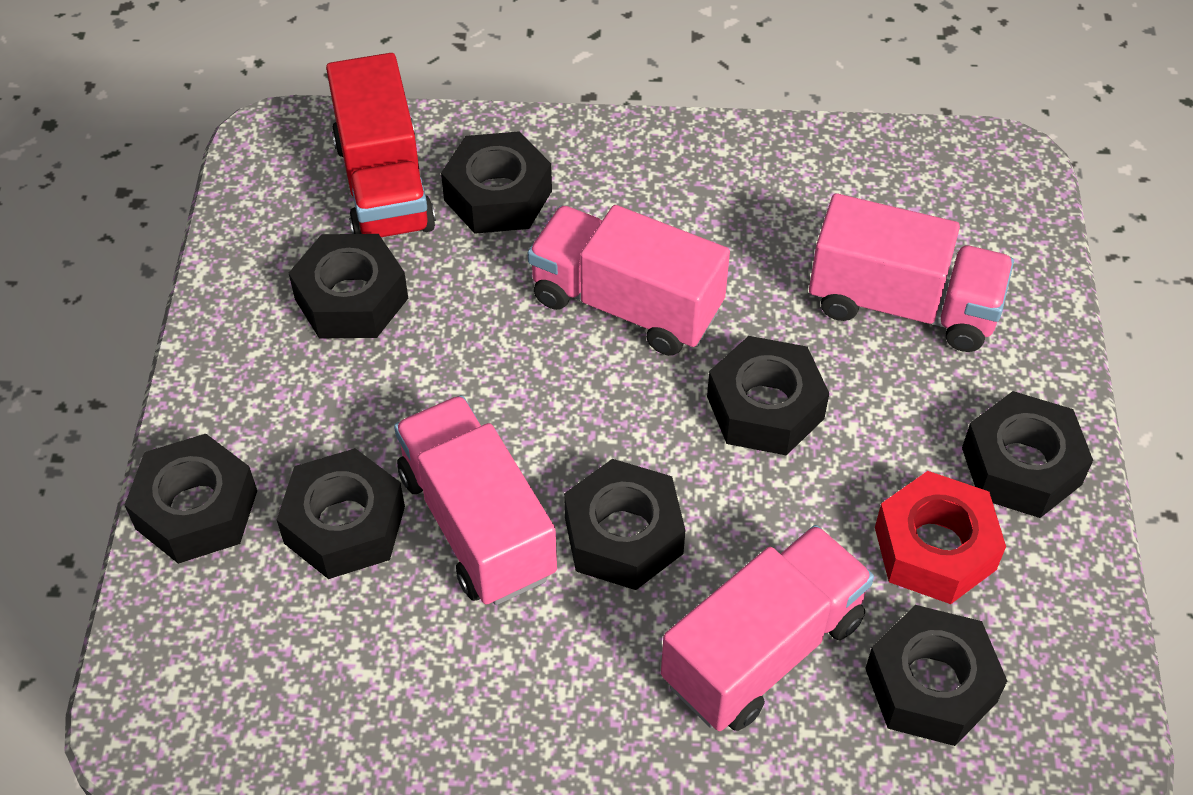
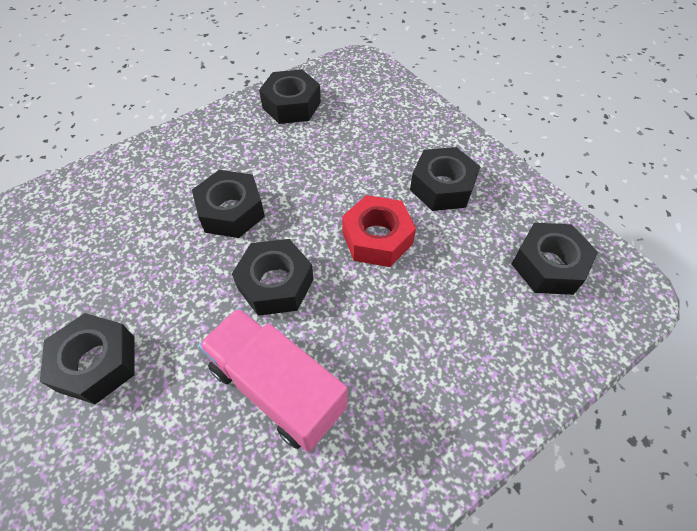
black nut: 8 -> 6
pink truck: 4 -> 1
red truck: 1 -> 0

